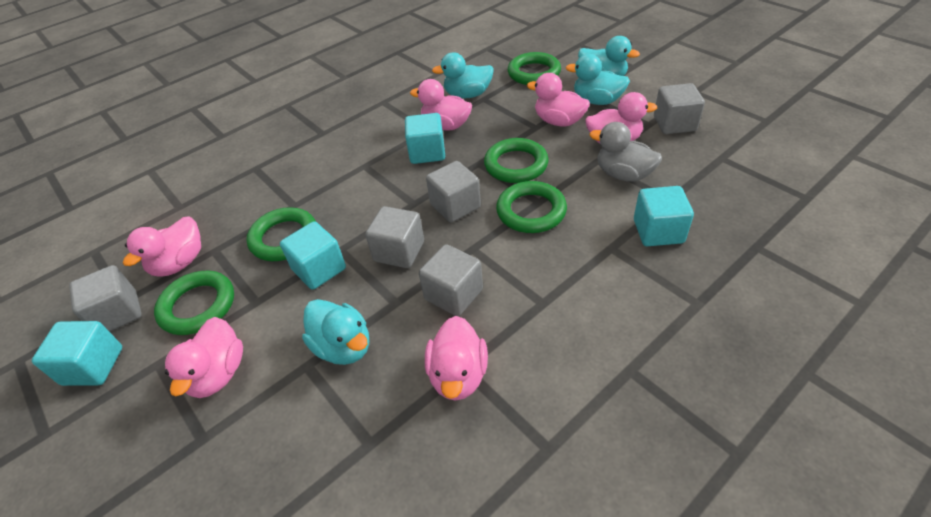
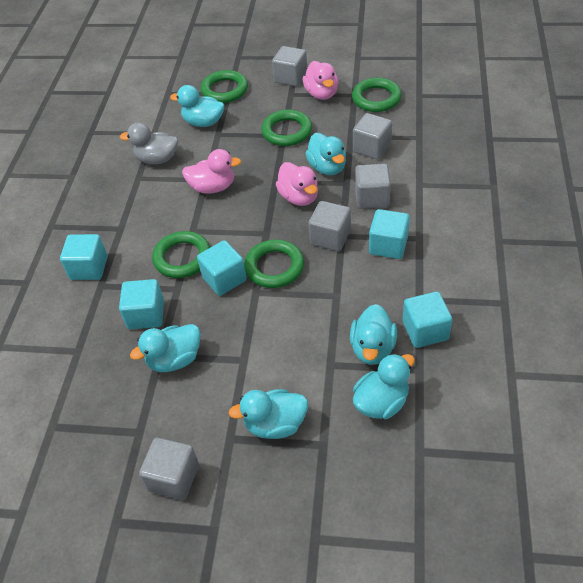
pink duck: 6 -> 3
turquoise cube: 4 -> 5
turquoise duck: 4 -> 6

